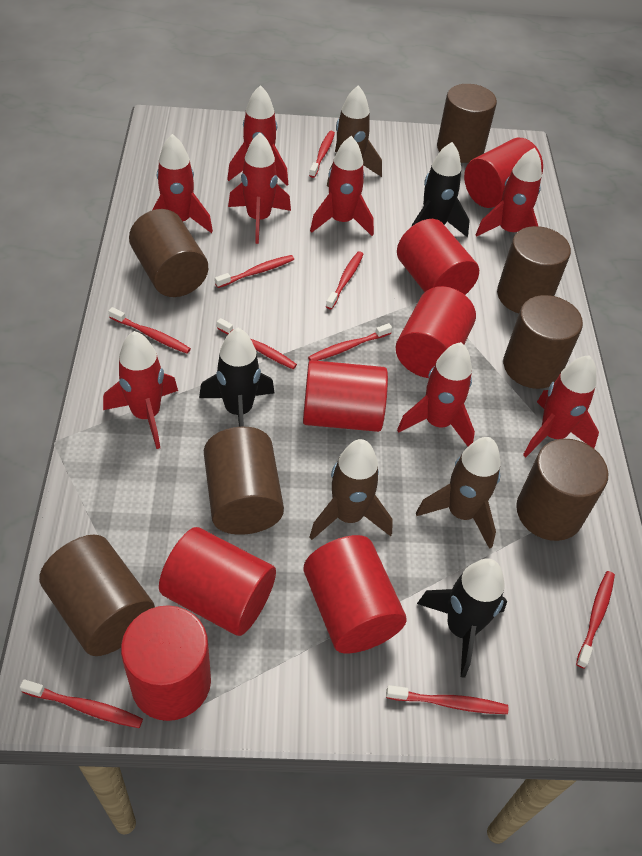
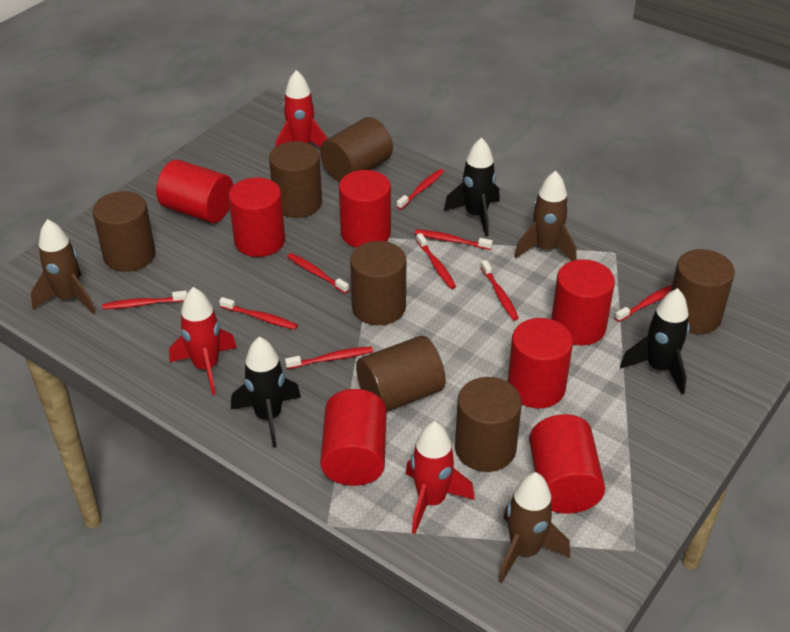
red rocket: 8 -> 3

